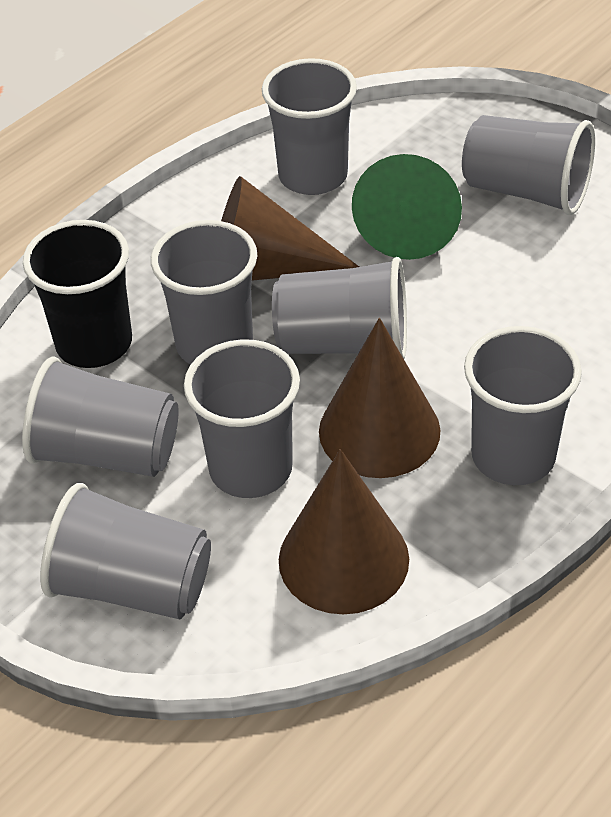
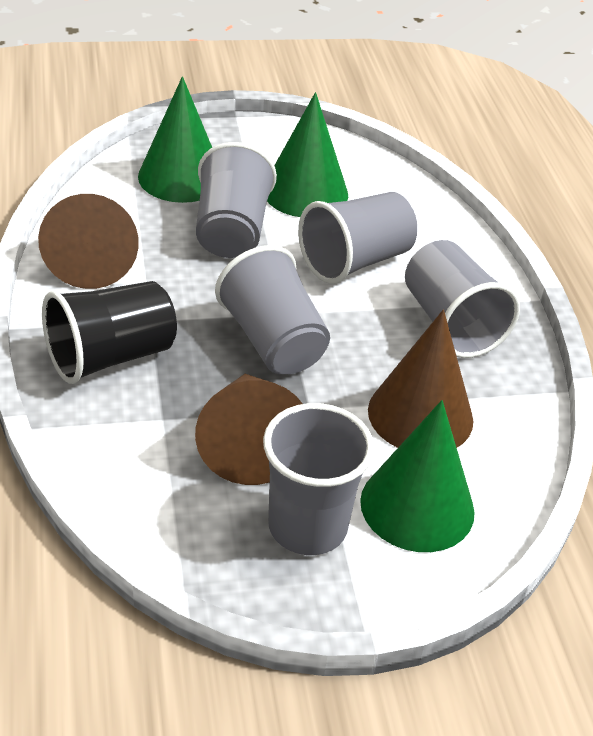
green cone: 1 -> 3
grey cup: 8 -> 5

